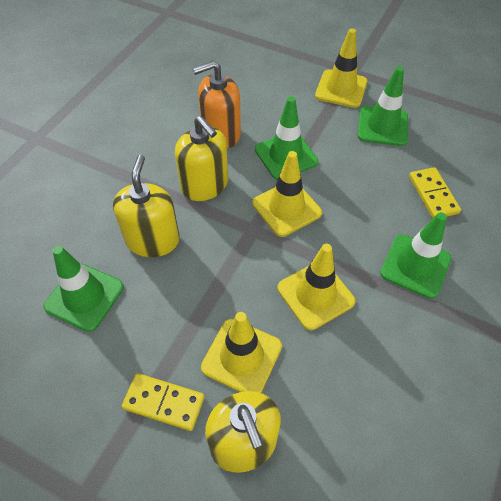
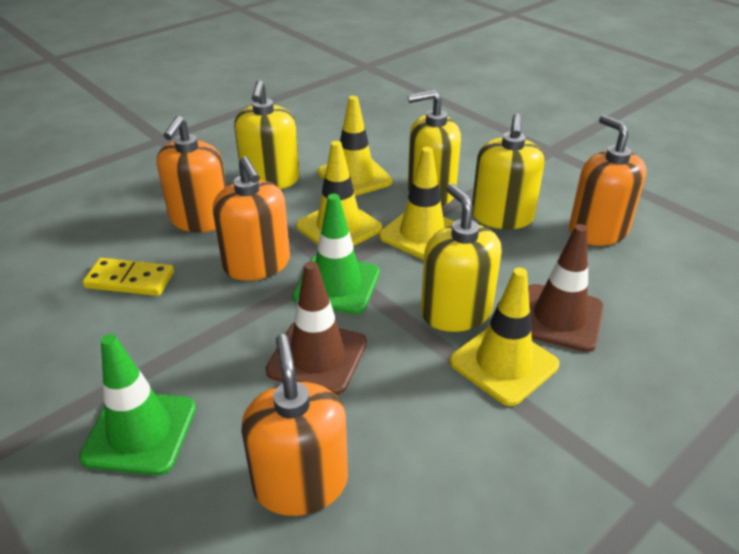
brown traffic cone: 0 -> 2
green traffic cone: 4 -> 2
orange soap dispenser: 1 -> 4
yellow domino: 2 -> 1
yellow soap dispenser: 3 -> 4

